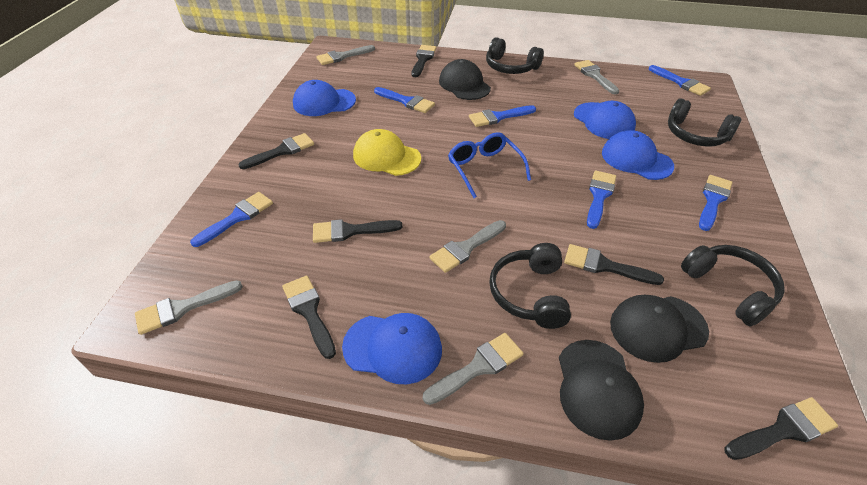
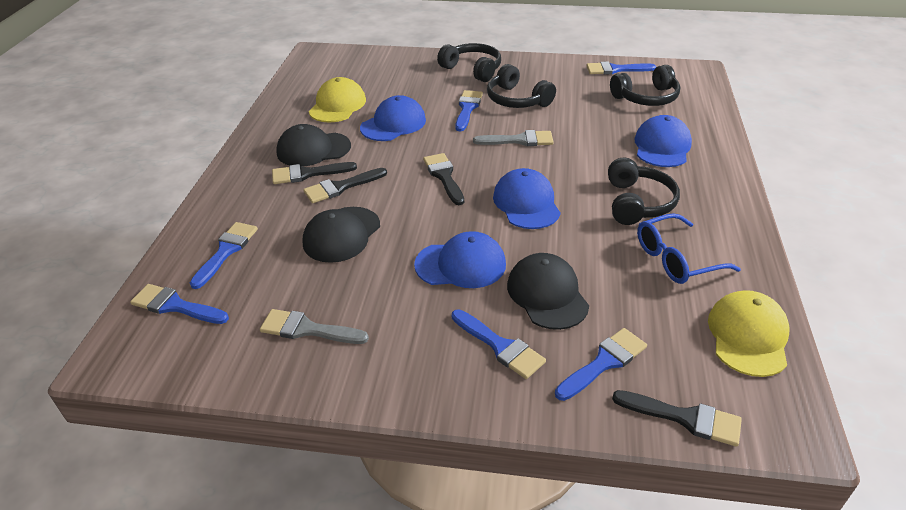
black brush: 6 -> 4
grey brush: 5 -> 2
yellow cap: 1 -> 2

